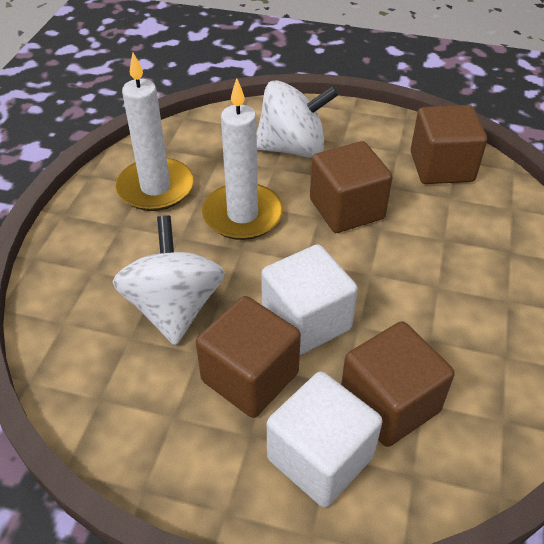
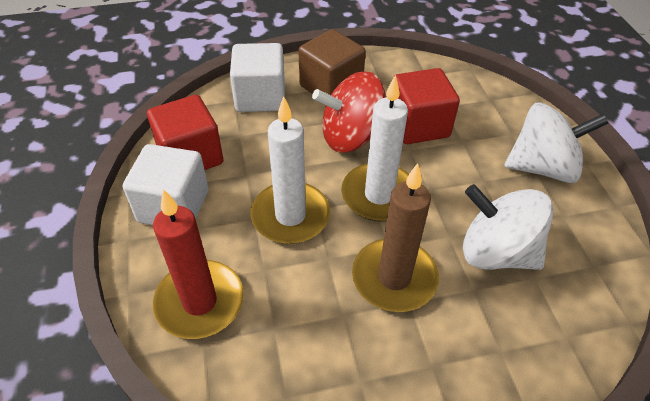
brown candle: 0 -> 1
brown cube: 4 -> 1
red candle: 0 -> 1
red cube: 0 -> 2
red spinning top: 0 -> 1

